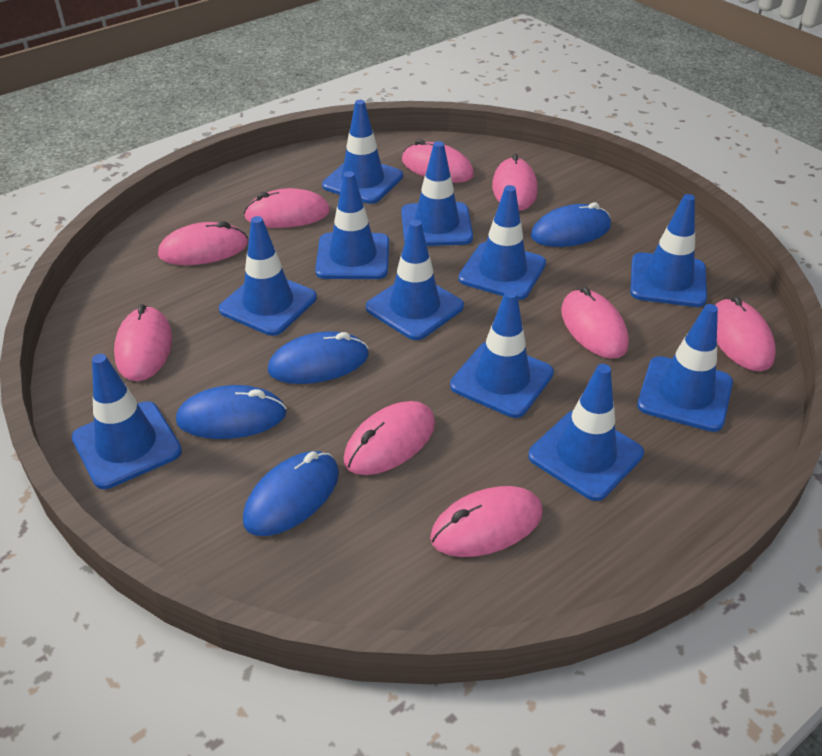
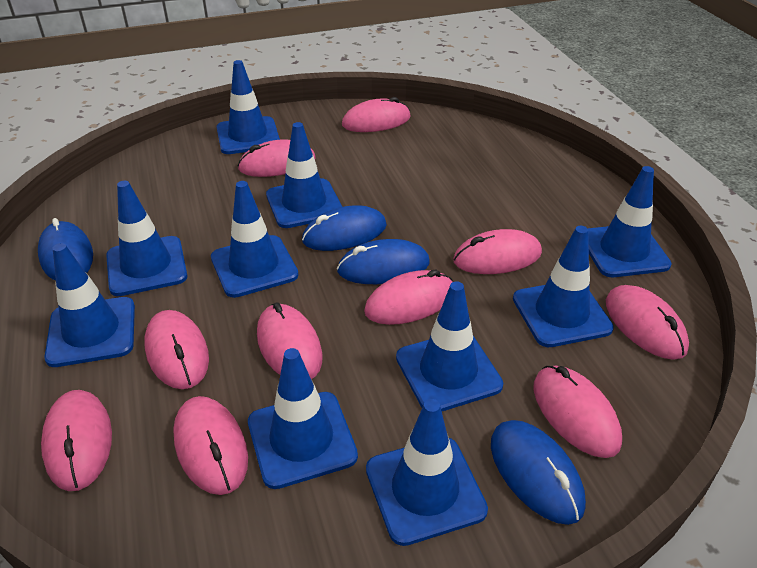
blue traffic cone: 11 -> 10
pink mouse: 9 -> 10

